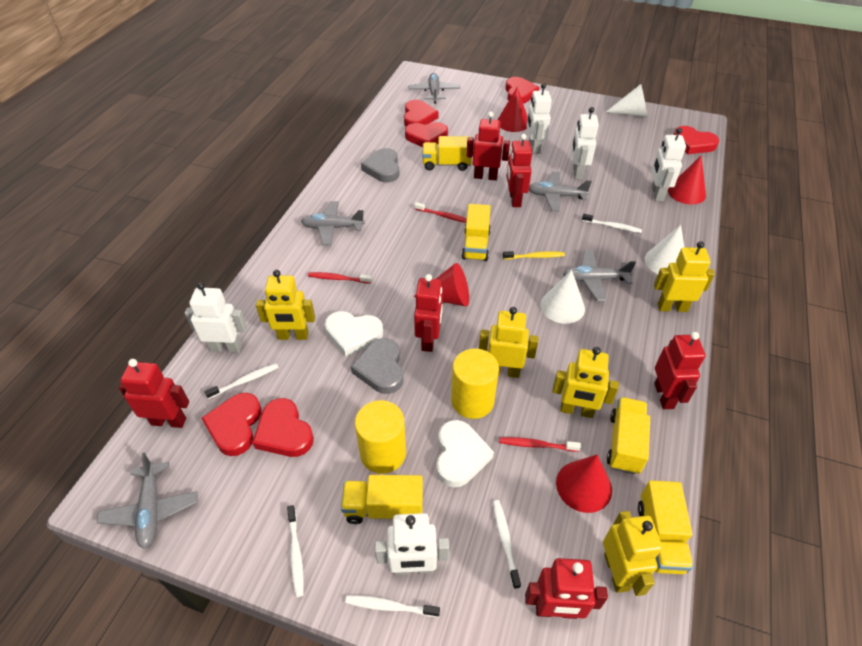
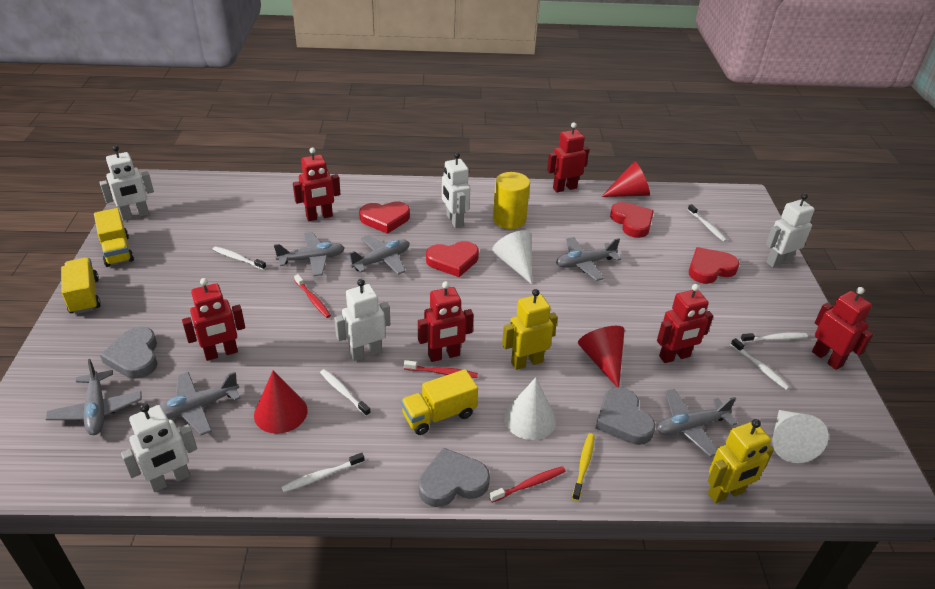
grey heart: 2 -> 3
grey plane: 5 -> 6
red cone: 4 -> 3
red heart: 6 -> 4
white heart: 2 -> 0
white toothbrush: 5 -> 6
yellow cylinder: 2 -> 1
yellow robot: 5 -> 2
yellow truck: 5 -> 3

